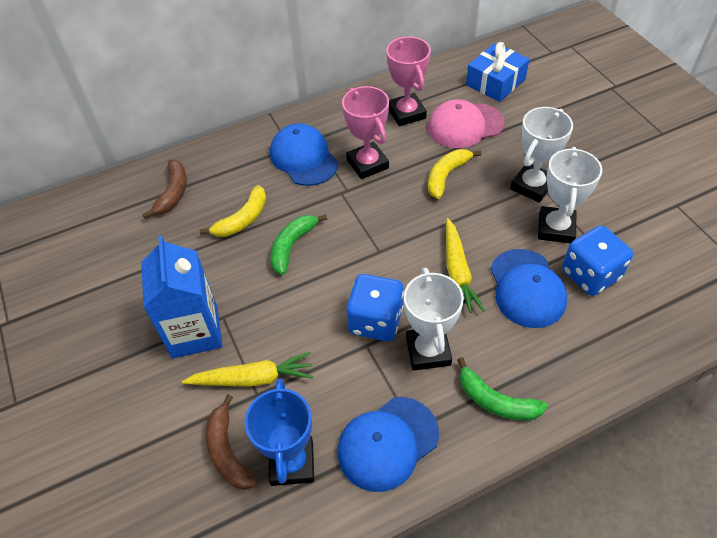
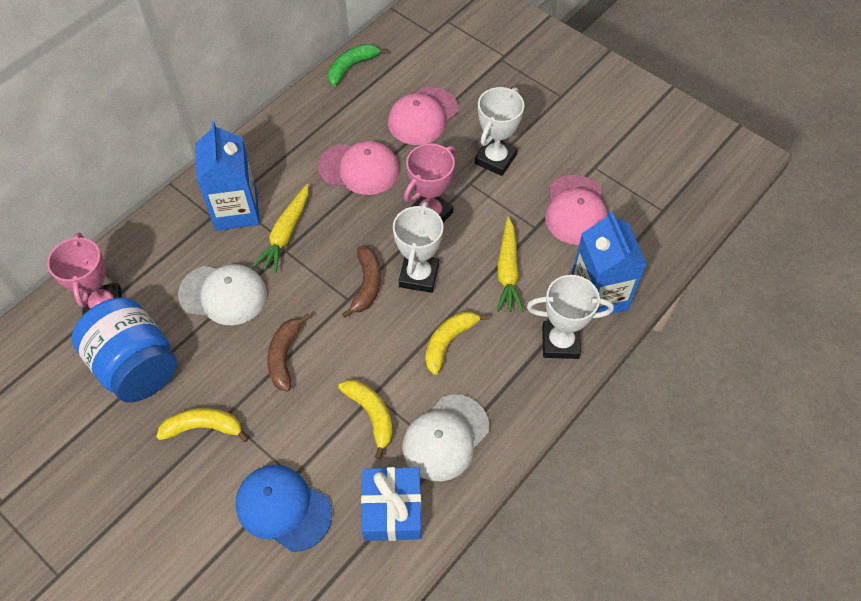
blue cap: 3 -> 1
blue carton: 1 -> 2
blue dice: 2 -> 0
blue jar: 0 -> 1
blue trophy: 1 -> 0
green banana: 2 -> 1
pink cap: 1 -> 3
white cap: 0 -> 2
yellow banana: 2 -> 3

